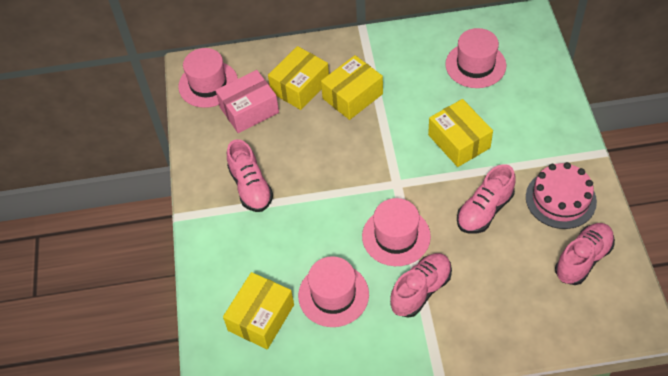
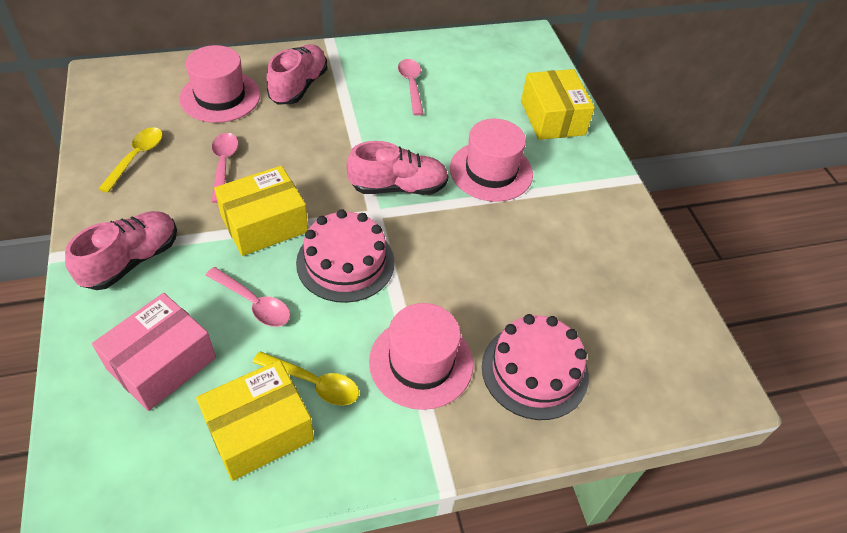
pink cake: 1 -> 2
pink hat: 4 -> 3
pink shoe: 4 -> 3
pink spoon: 0 -> 3
yellow box: 4 -> 3
yellow spoon: 0 -> 2

